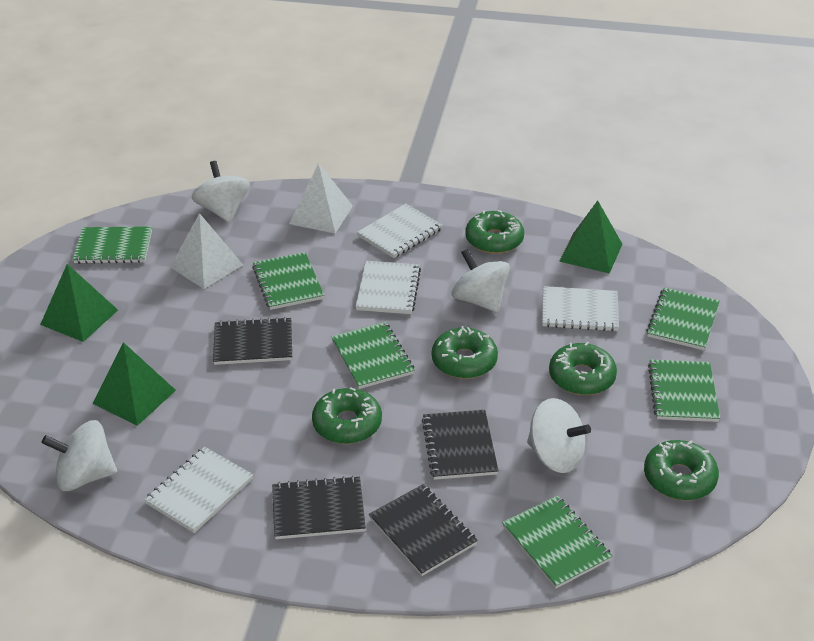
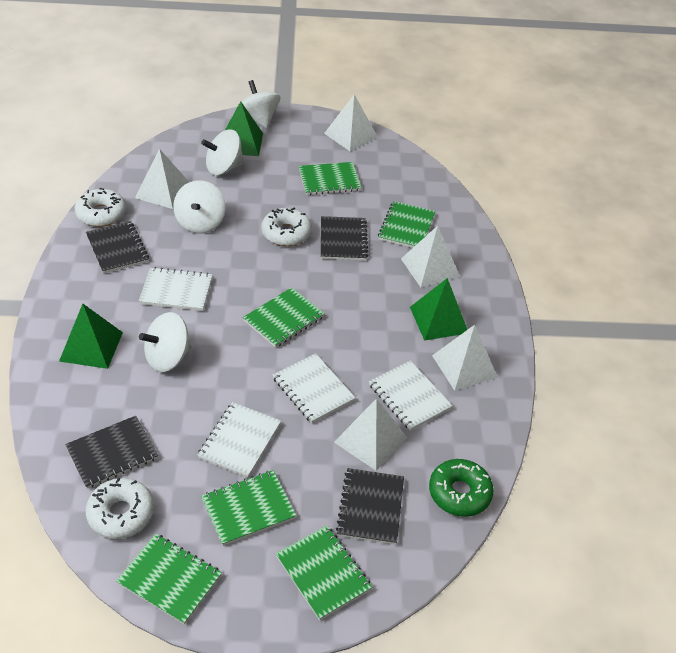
green donut: 5 -> 1
white donut: 0 -> 3
white pyramid: 2 -> 5

